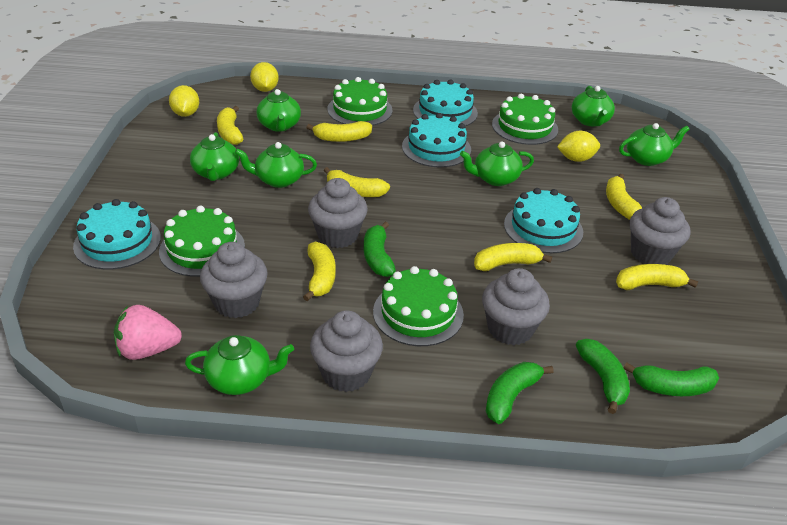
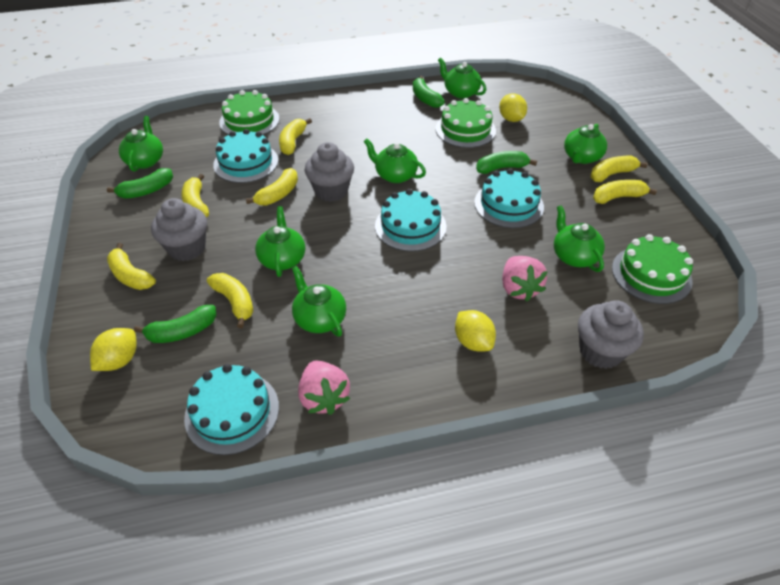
green cake: 4 -> 3
grey cupcake: 5 -> 3
pink strawberry: 1 -> 2

